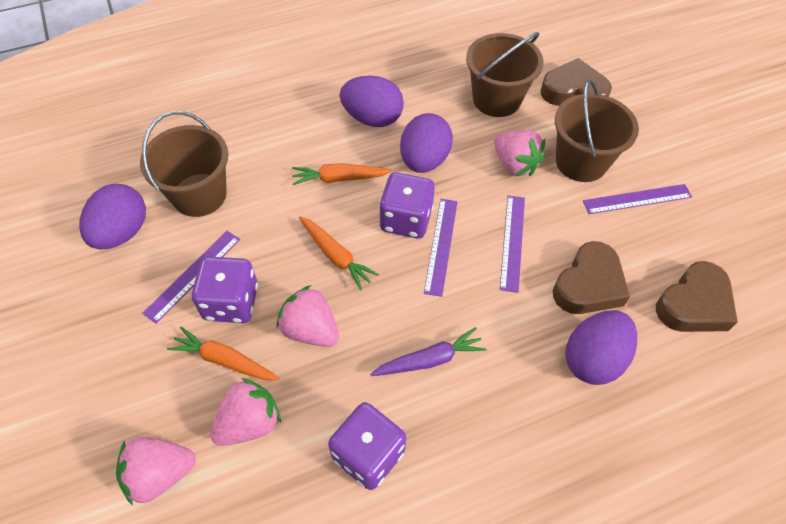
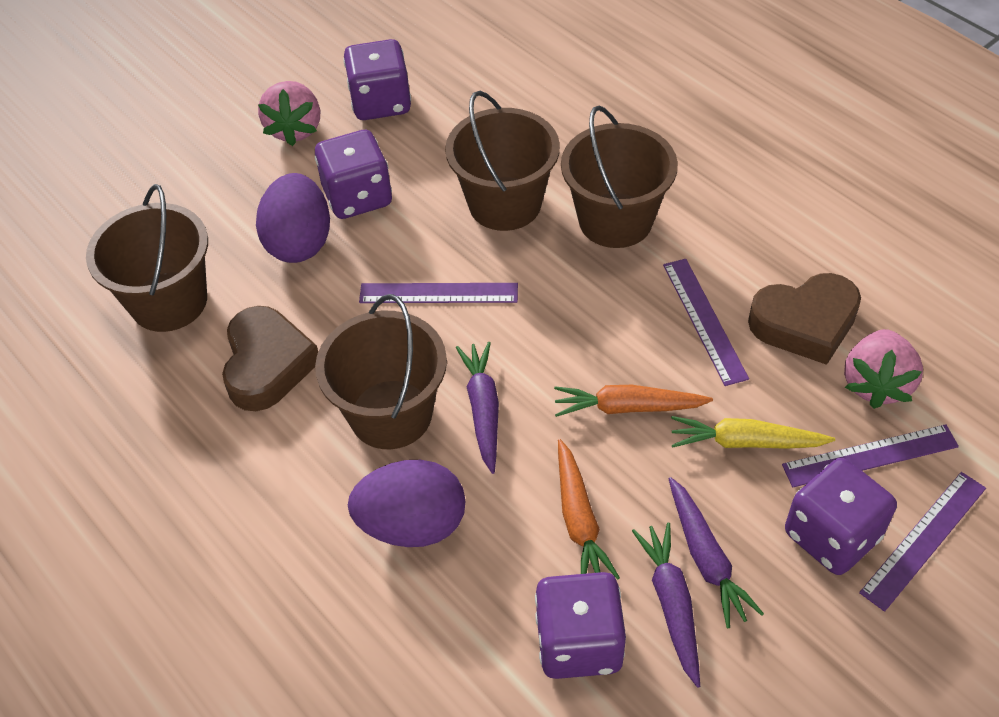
brown bucket: 3 -> 4
brown heart: 3 -> 2
orange carrot: 3 -> 2
pink strawberry: 4 -> 2
purple carrot: 1 -> 3
purple dice: 3 -> 4
purple egg: 4 -> 2
yellow carrot: 0 -> 1

